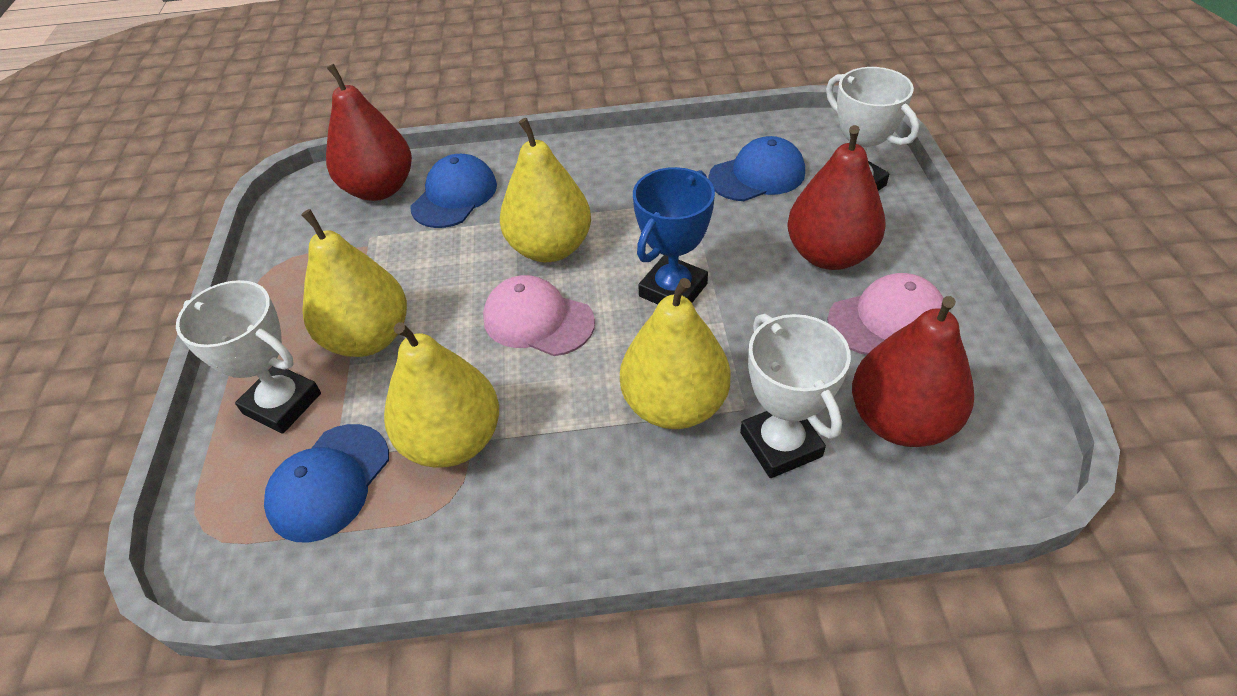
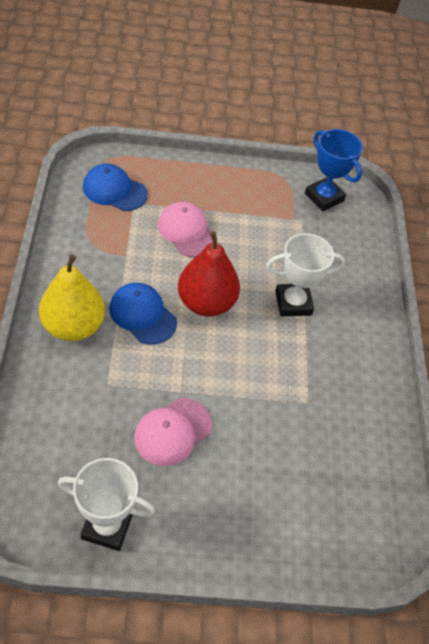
blue cap: 3 -> 2
red pear: 3 -> 1
white trophy: 3 -> 2
yellow pear: 4 -> 1

